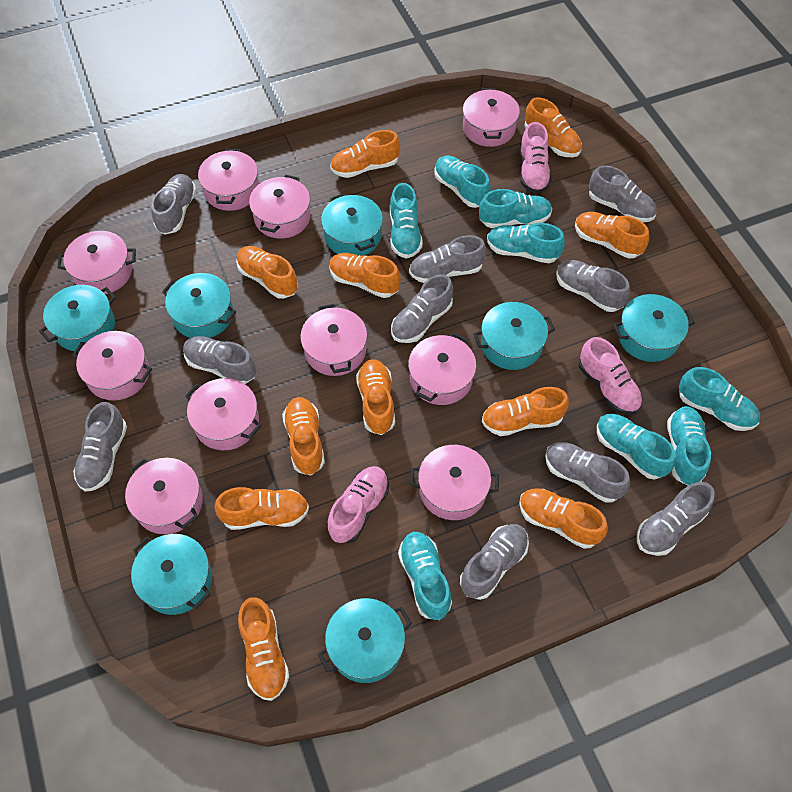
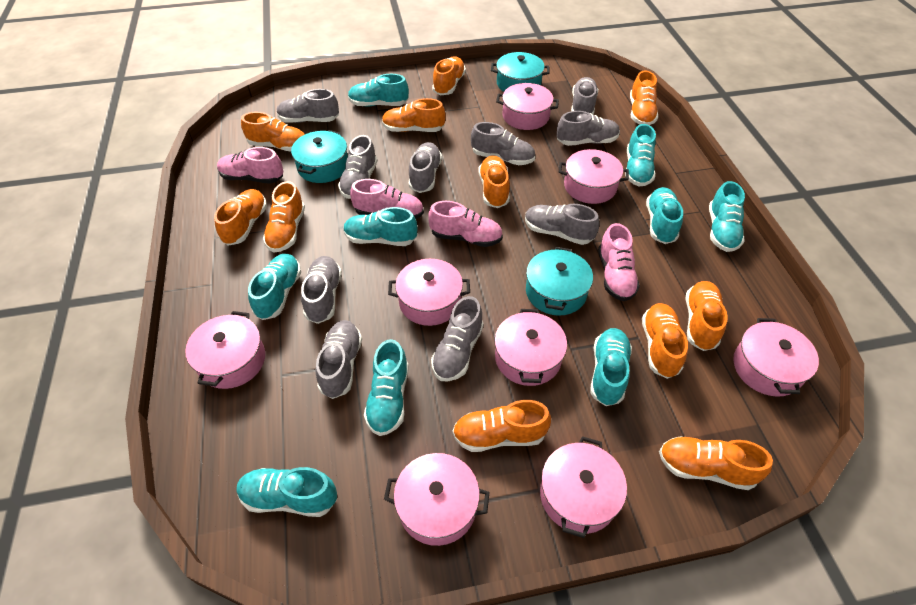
pink pot: 10 -> 8
pink shoe: 3 -> 4
turquoise pot: 7 -> 3
turquoise shoe: 8 -> 9

